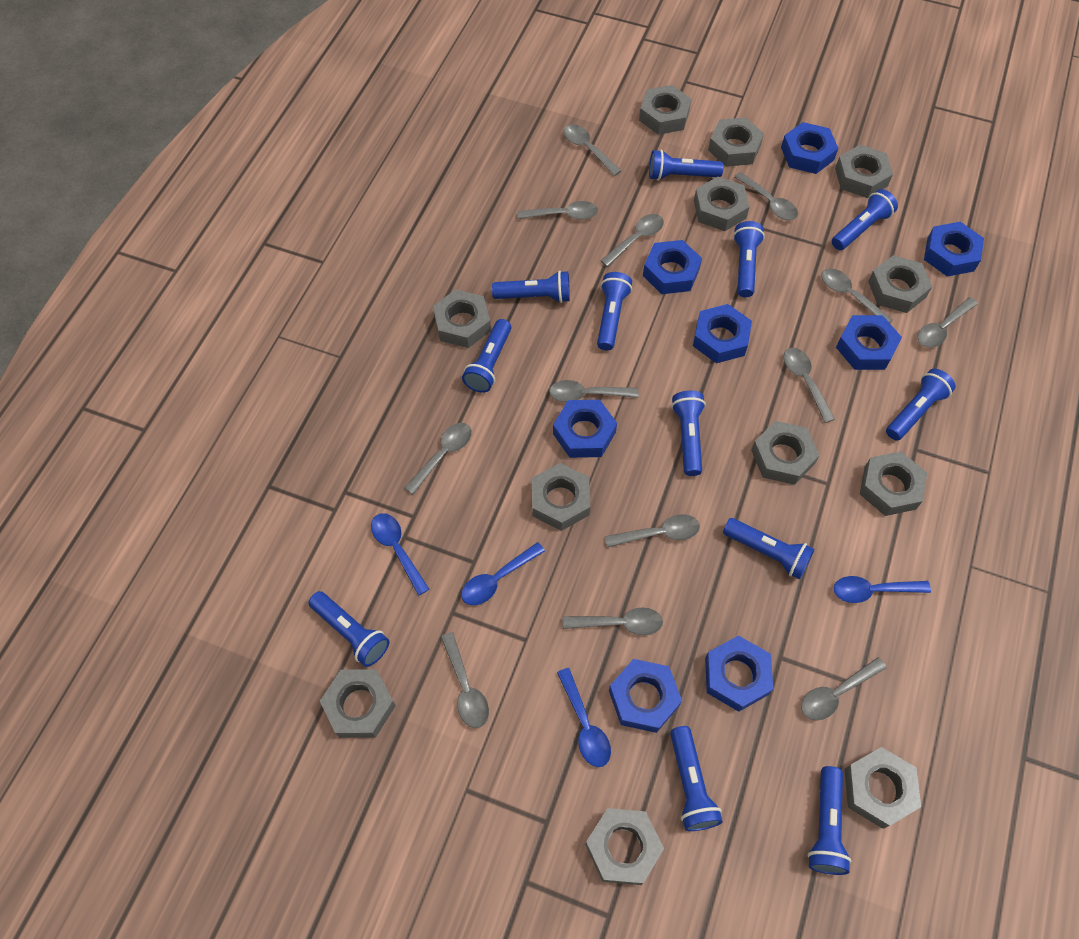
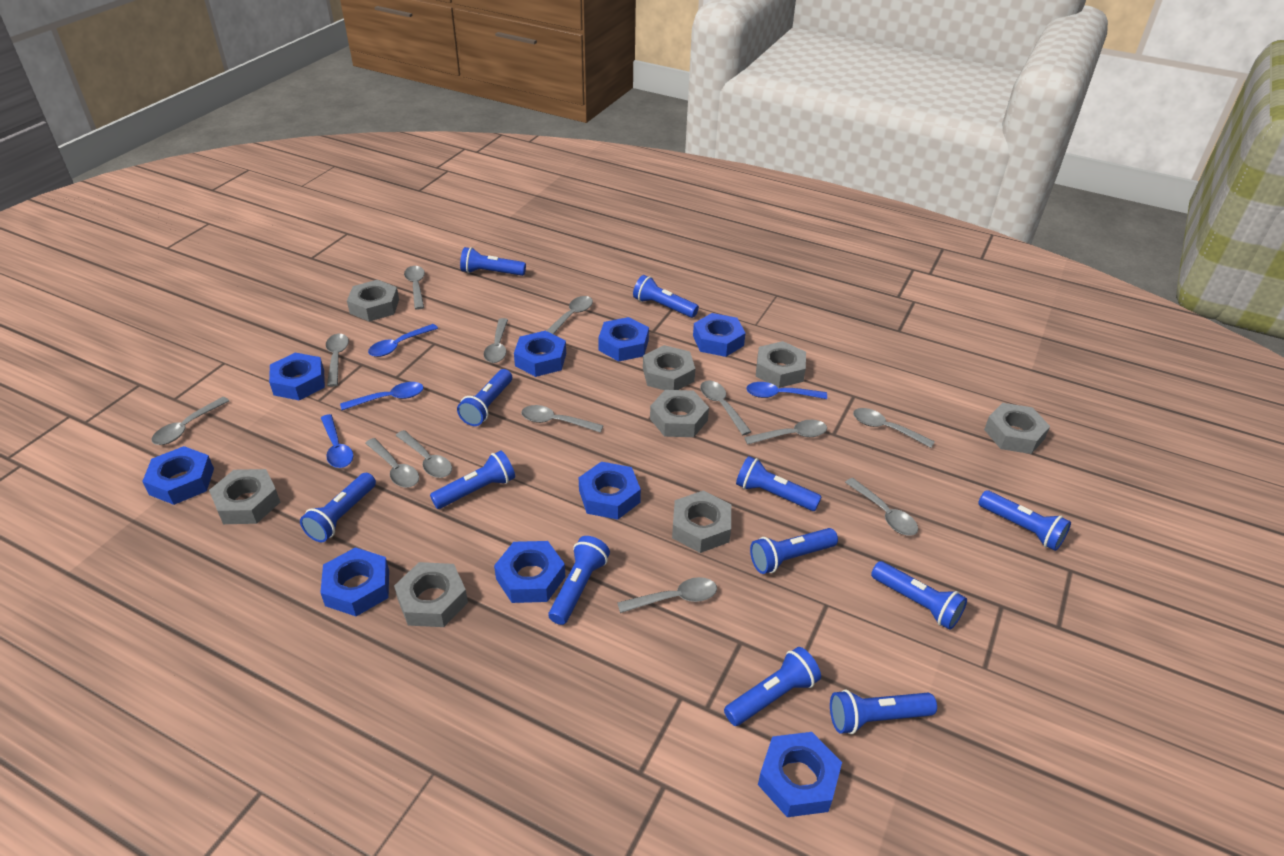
blue nut: 8 -> 9
grey nut: 12 -> 8

